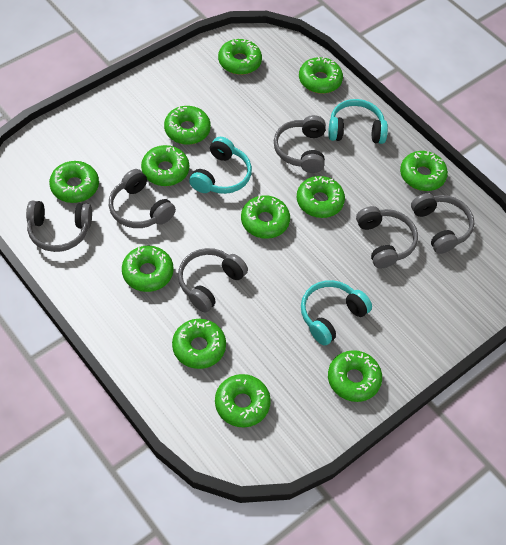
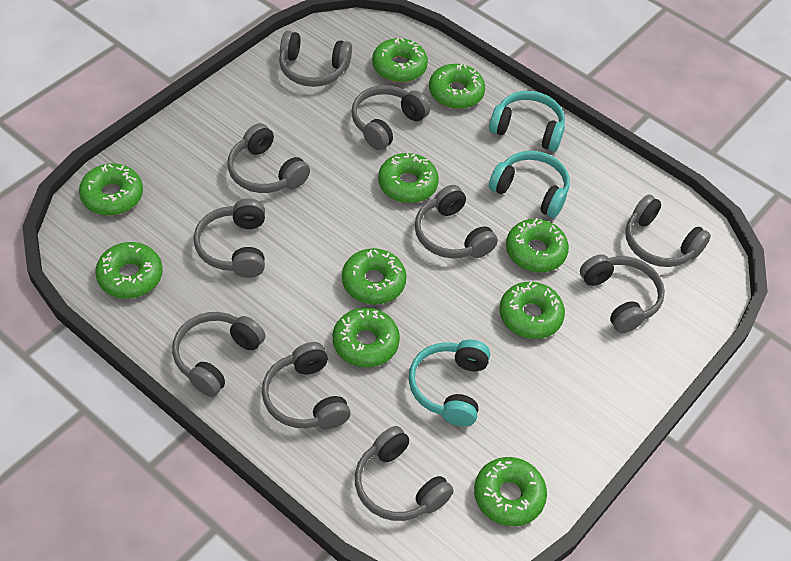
green donut: 12 -> 10
grey headphones: 6 -> 10

